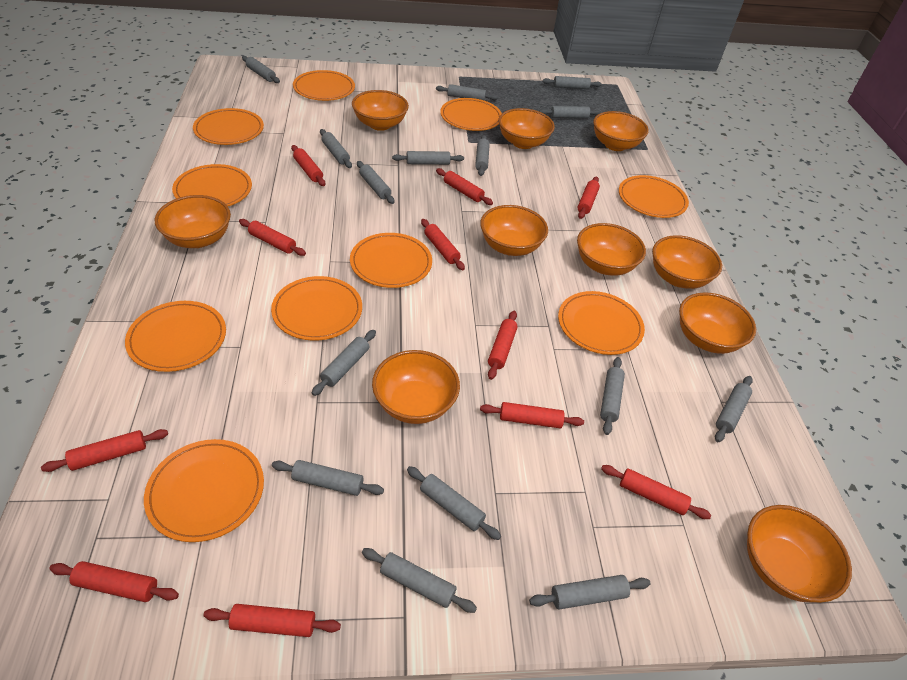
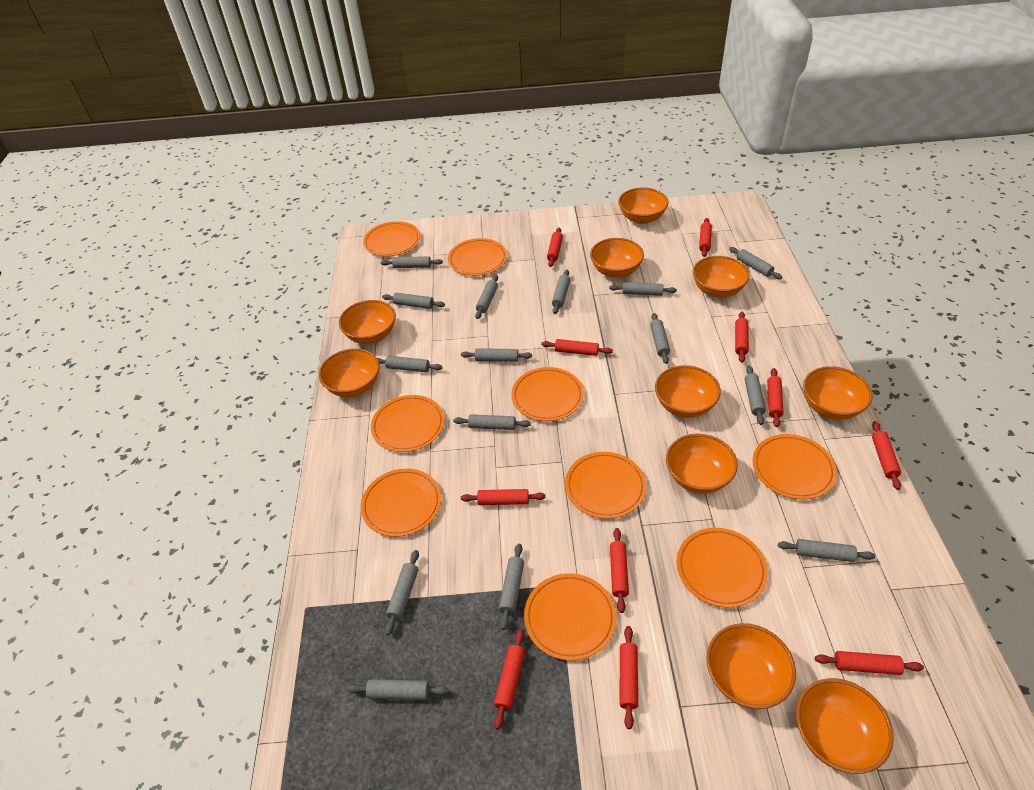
orange plate: 10 -> 9

